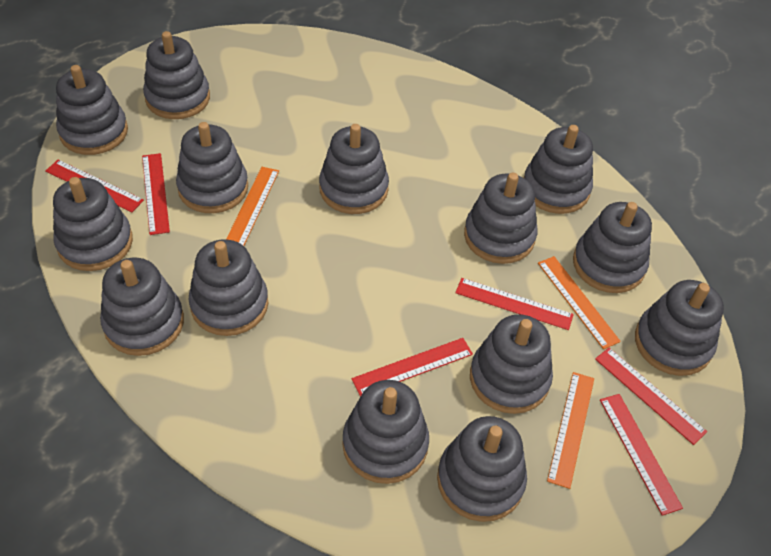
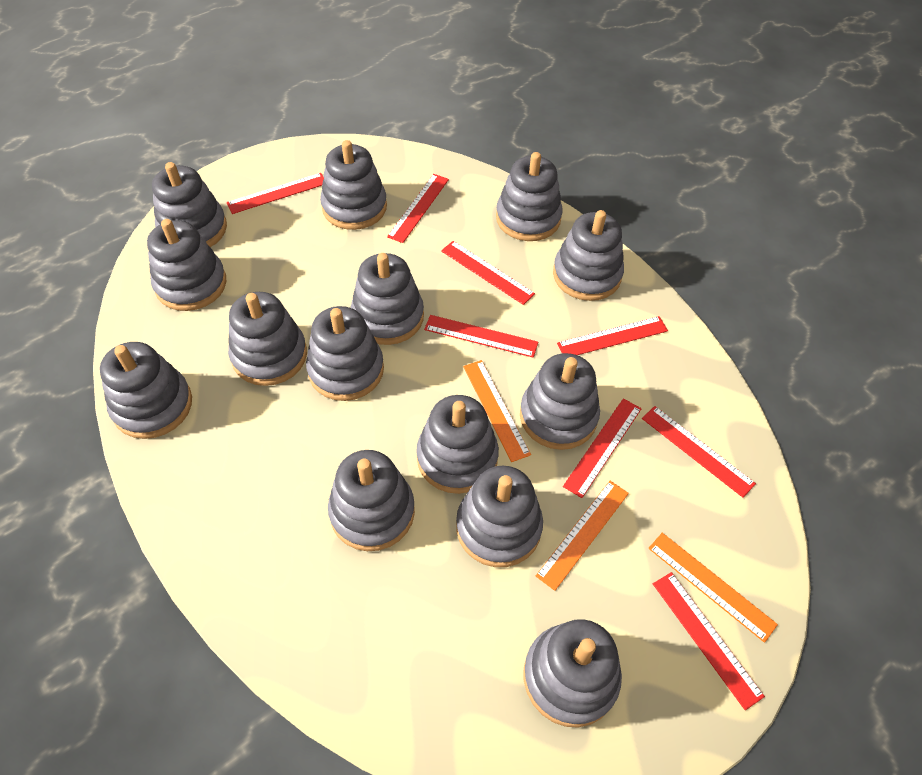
red ruler: 6 -> 8

